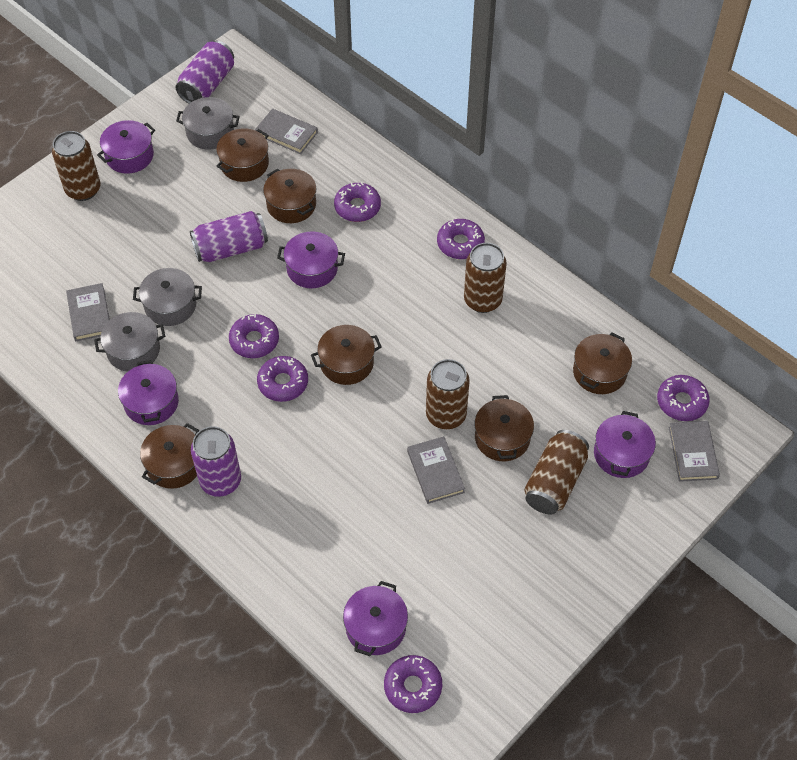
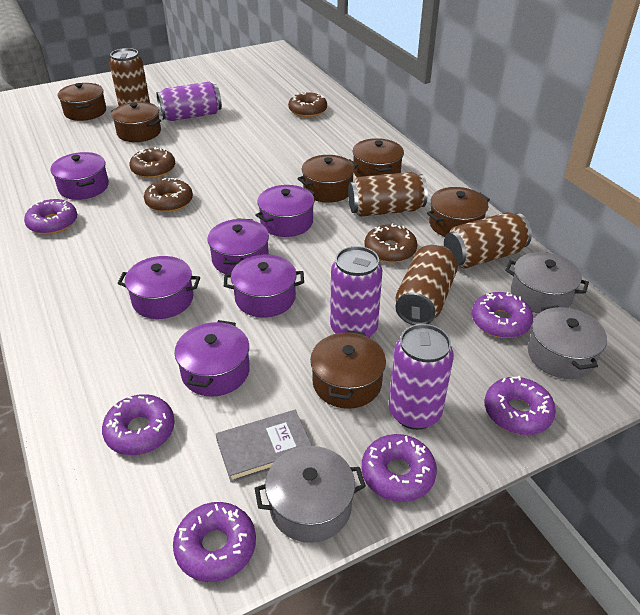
brown donut: 0 -> 4
grey book: 4 -> 1
purple pot: 5 -> 6

